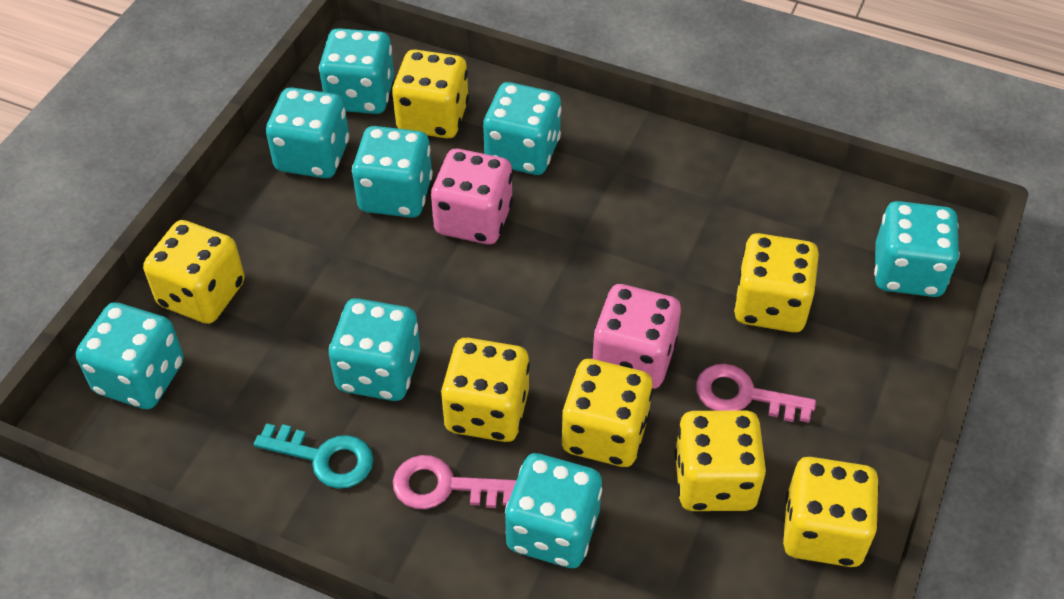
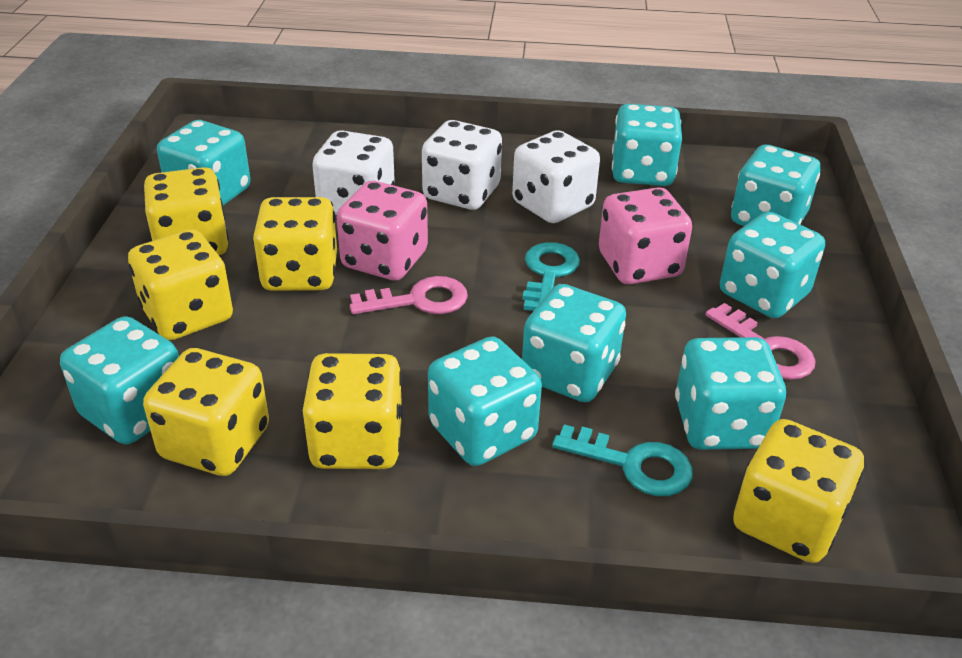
turquoise key: 1 -> 2
white dice: 0 -> 3
yellow dice: 7 -> 6

